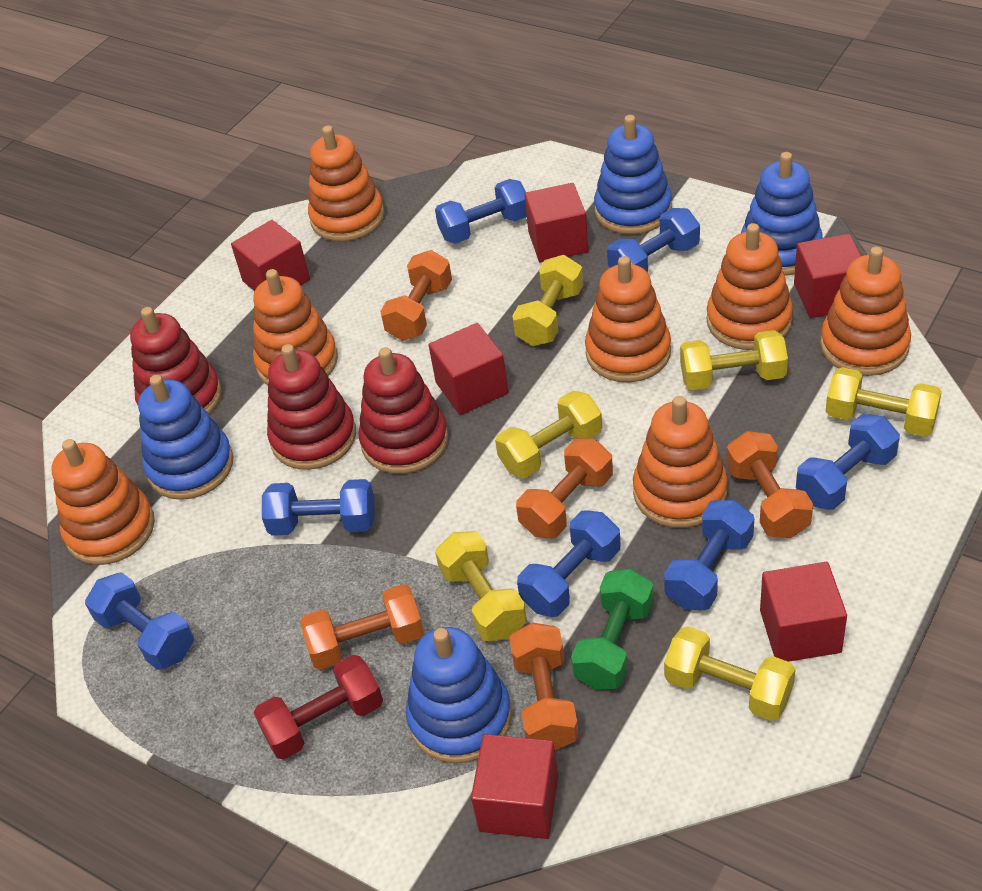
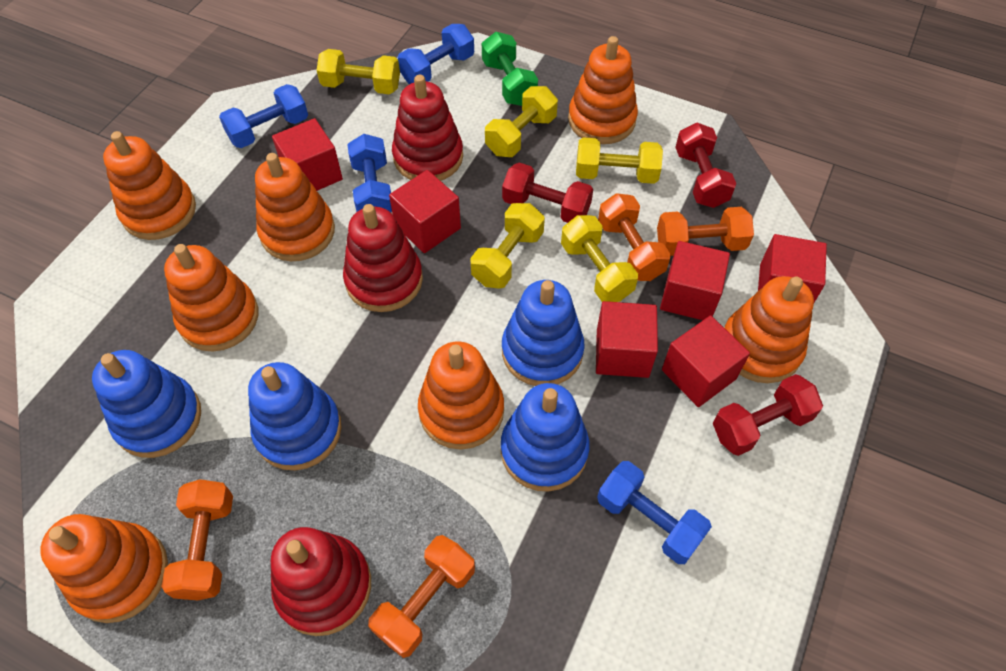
blue dumbbell: 7 -> 4
orange dumbbell: 5 -> 4
red dumbbell: 1 -> 3
yellow dumbbell: 6 -> 5

